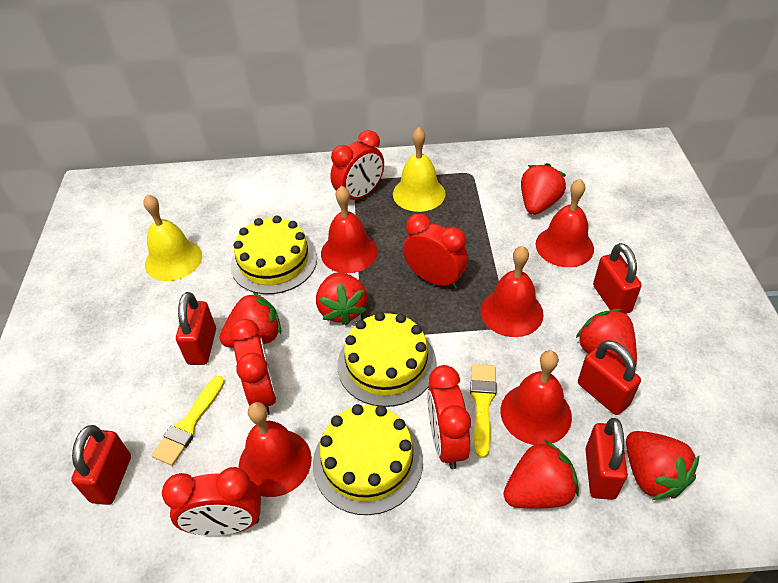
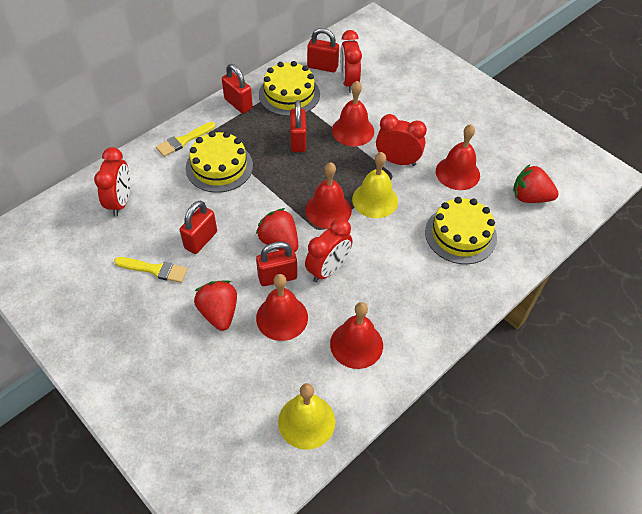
red clock: 5 -> 4
red strawberry: 6 -> 3

